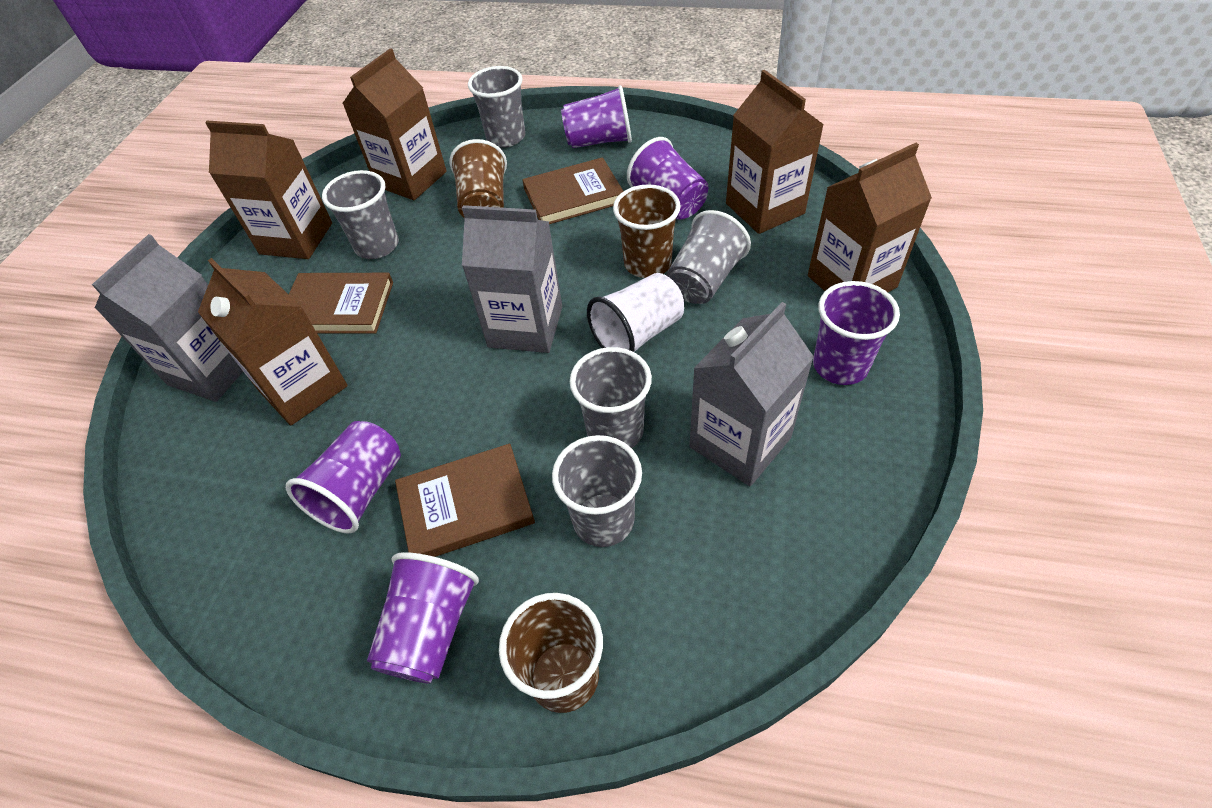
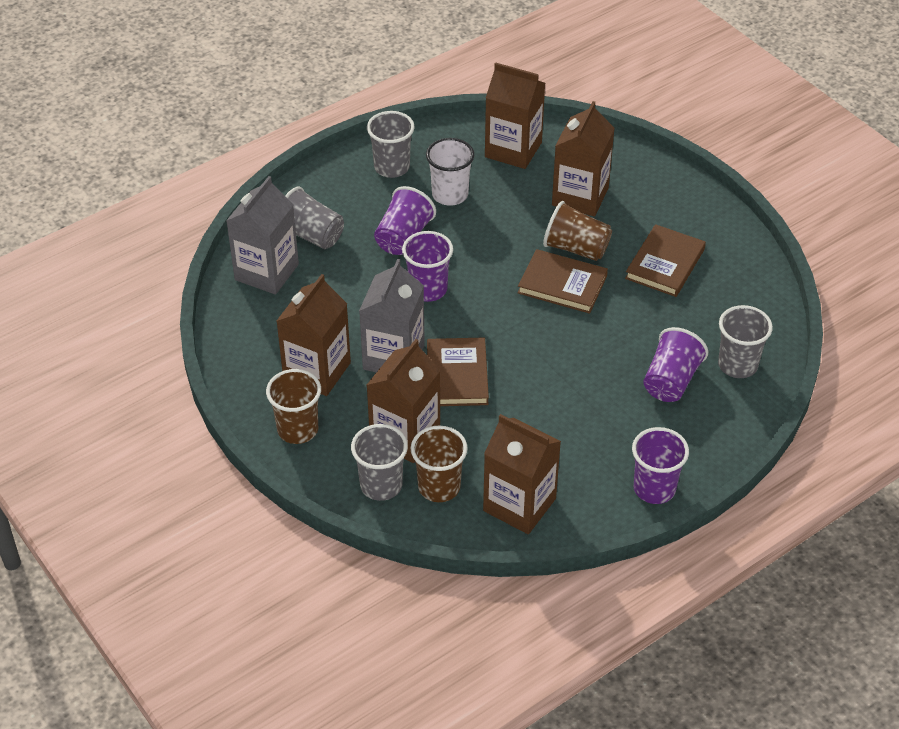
grey carton: 3 -> 2
grey cup: 5 -> 4
purple cup: 5 -> 4

